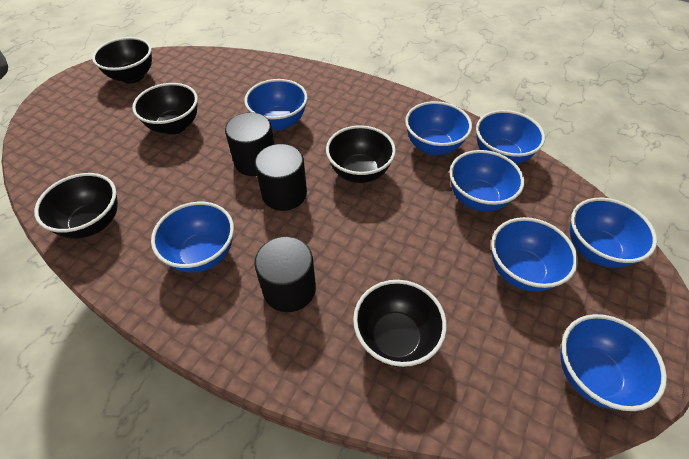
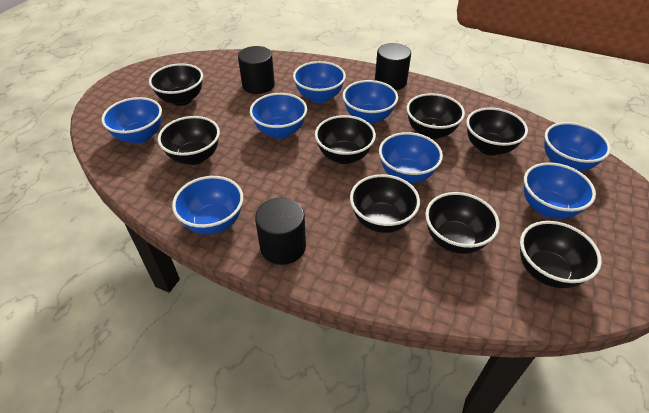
black bowl: 5 -> 8

